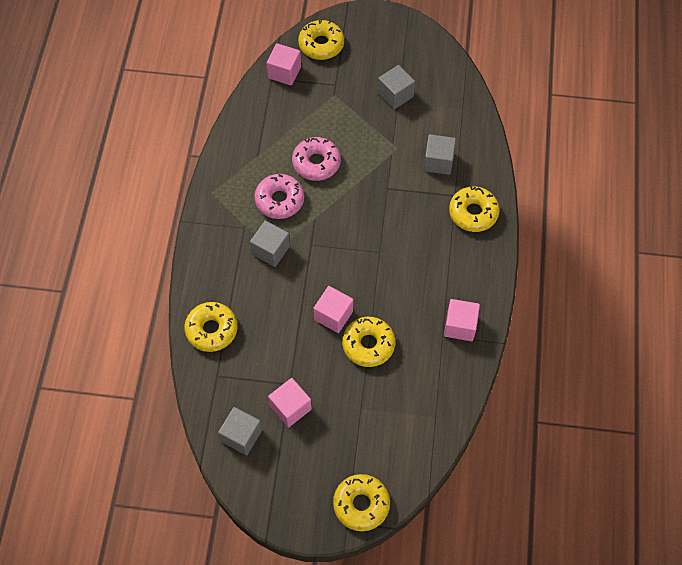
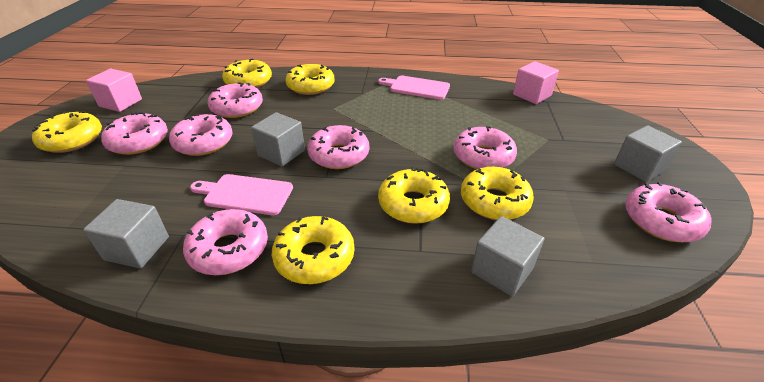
pink cube: 4 -> 2
pink cutting board: 0 -> 2
pink donut: 2 -> 7
yellow donut: 5 -> 6

